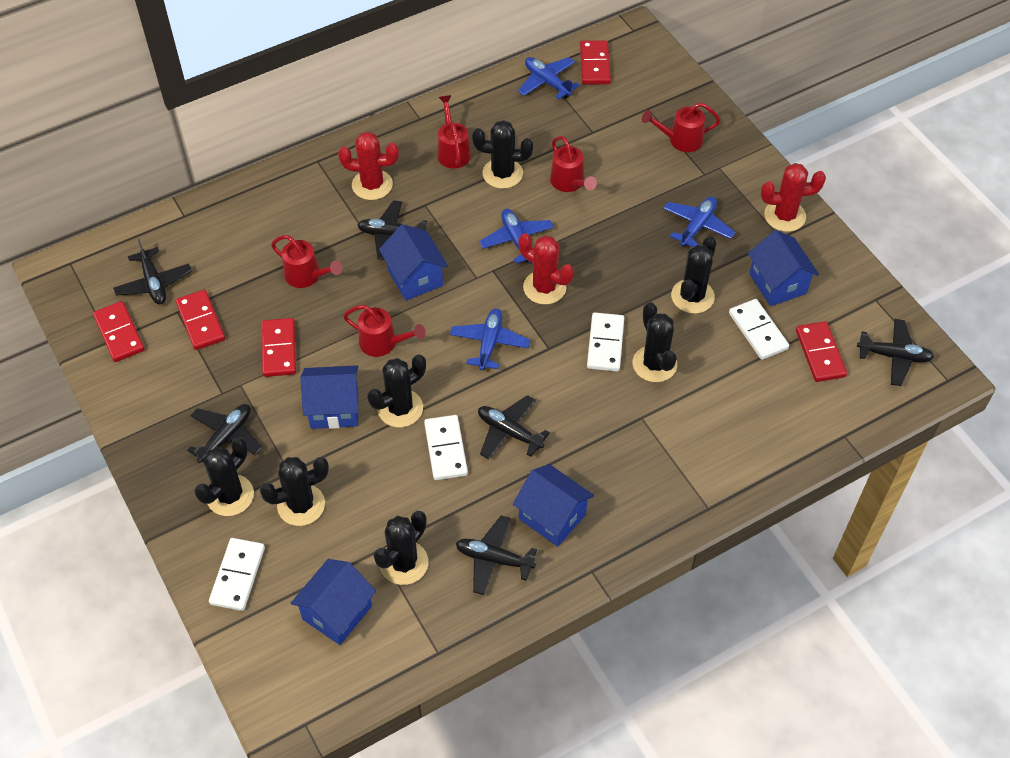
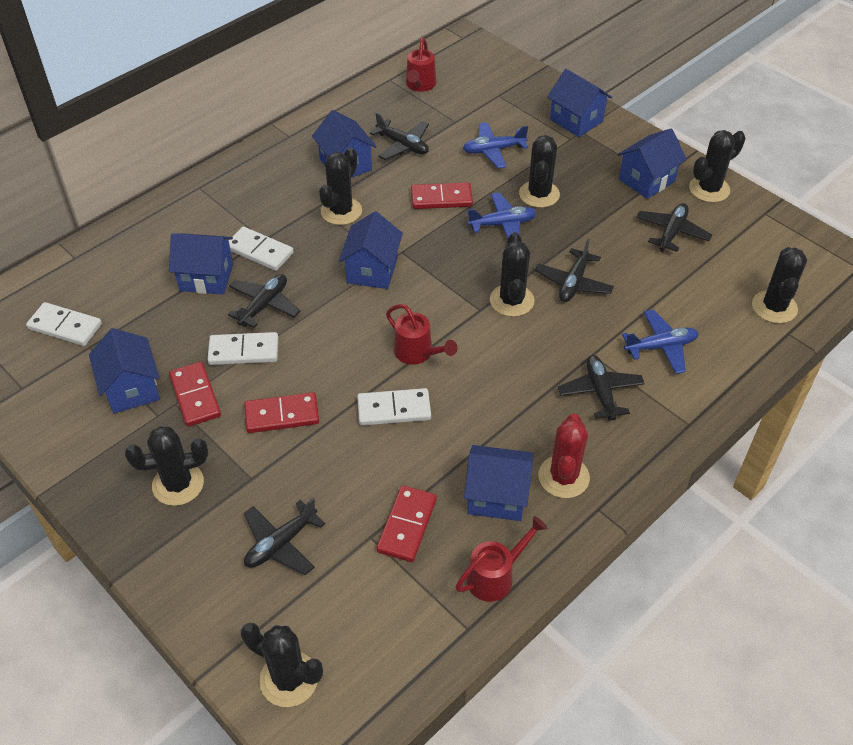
blue house: 5 -> 7
blue plane: 4 -> 3
red cactus: 3 -> 1
red domino: 5 -> 4
red watering can: 5 -> 3

